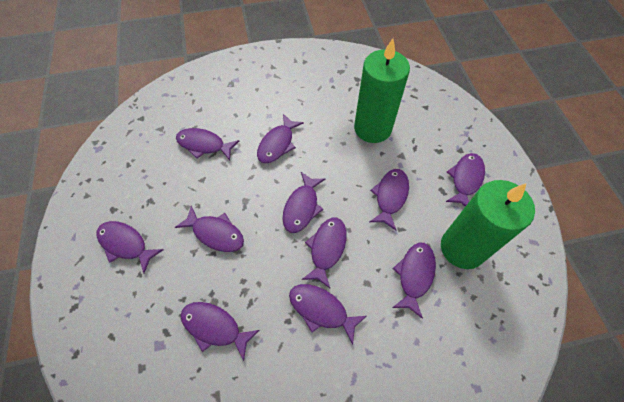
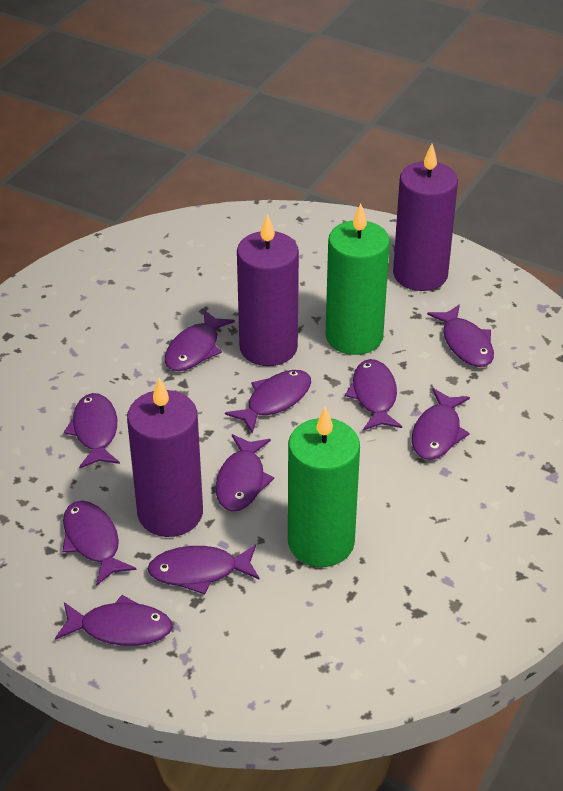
purple candle: 0 -> 3
purple fish: 11 -> 10

